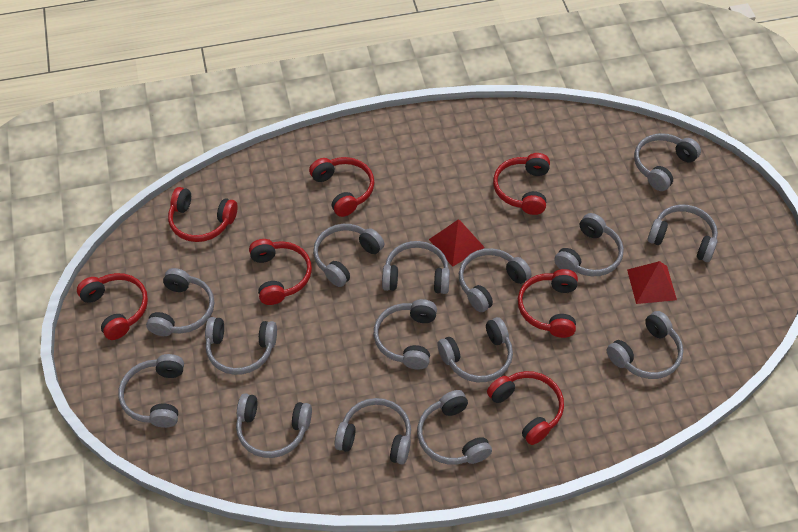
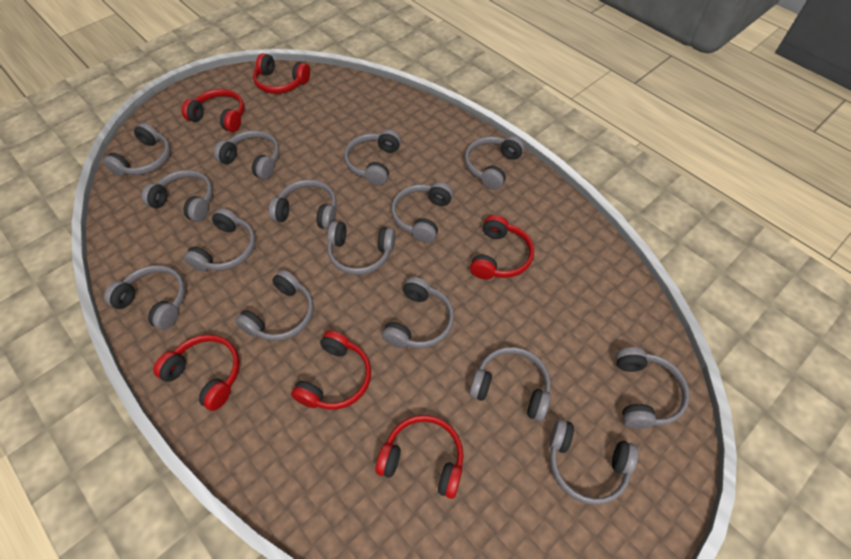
red headphones: 7 -> 6
red pyramid: 2 -> 0

